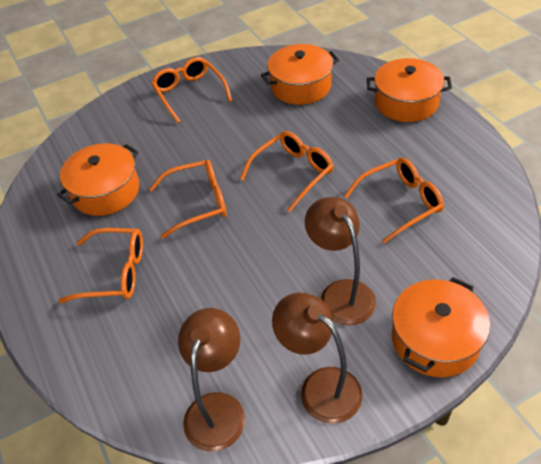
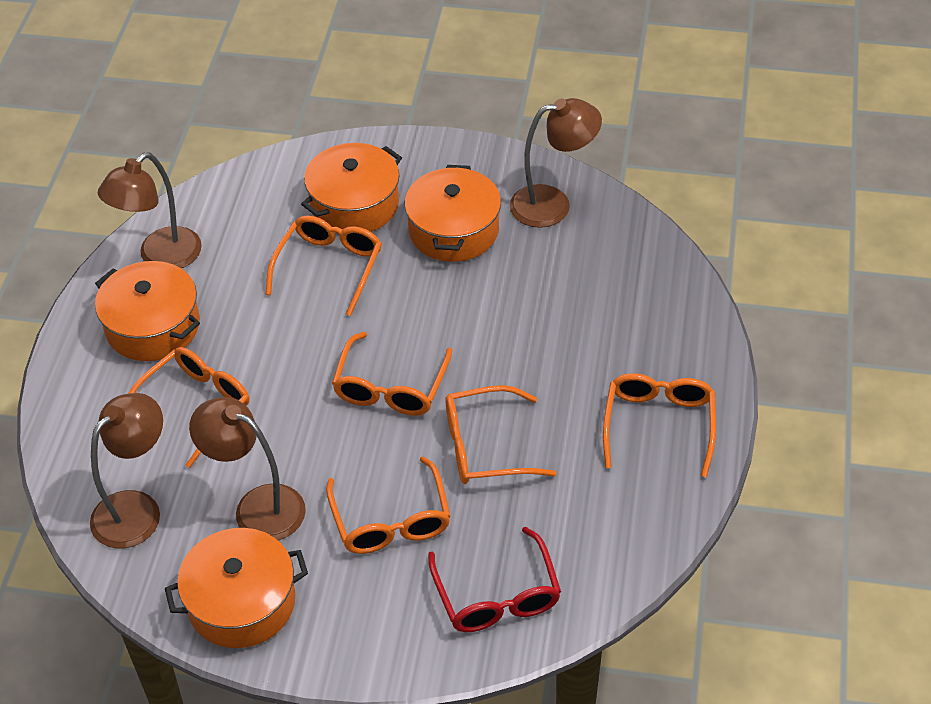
brown lamp: 3 -> 4
orange glasses: 5 -> 6
red glasses: 0 -> 1

